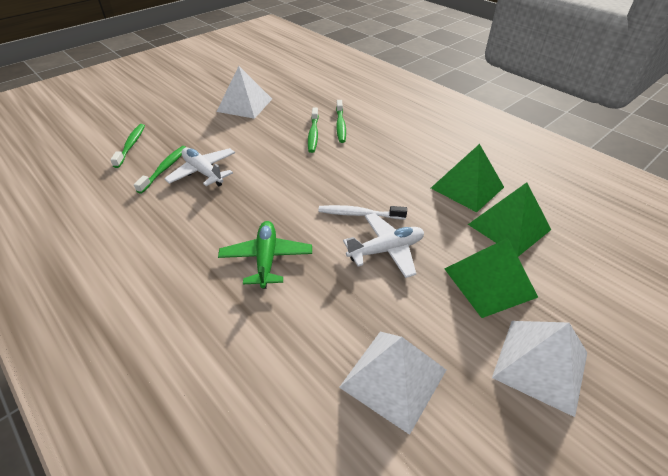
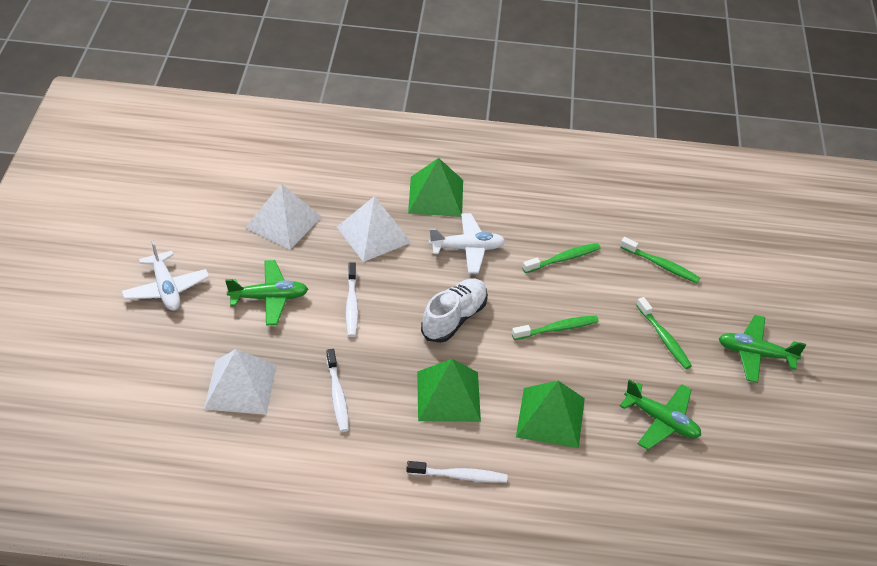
green plane: 1 -> 3
white shoe: 0 -> 1
white toothbrush: 1 -> 3

